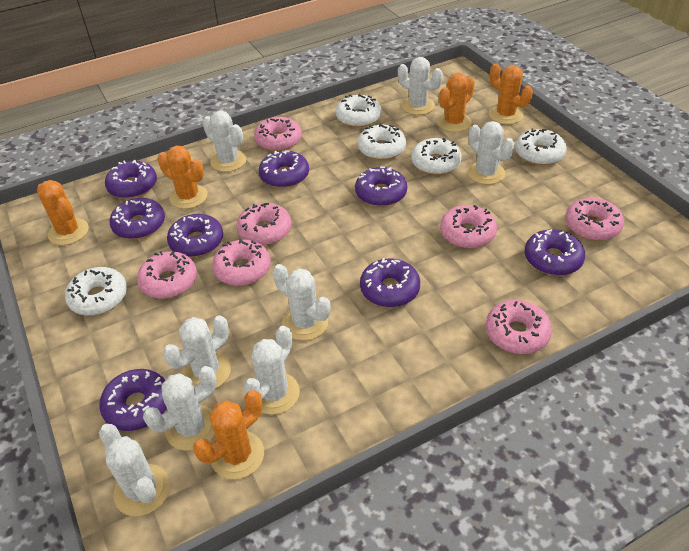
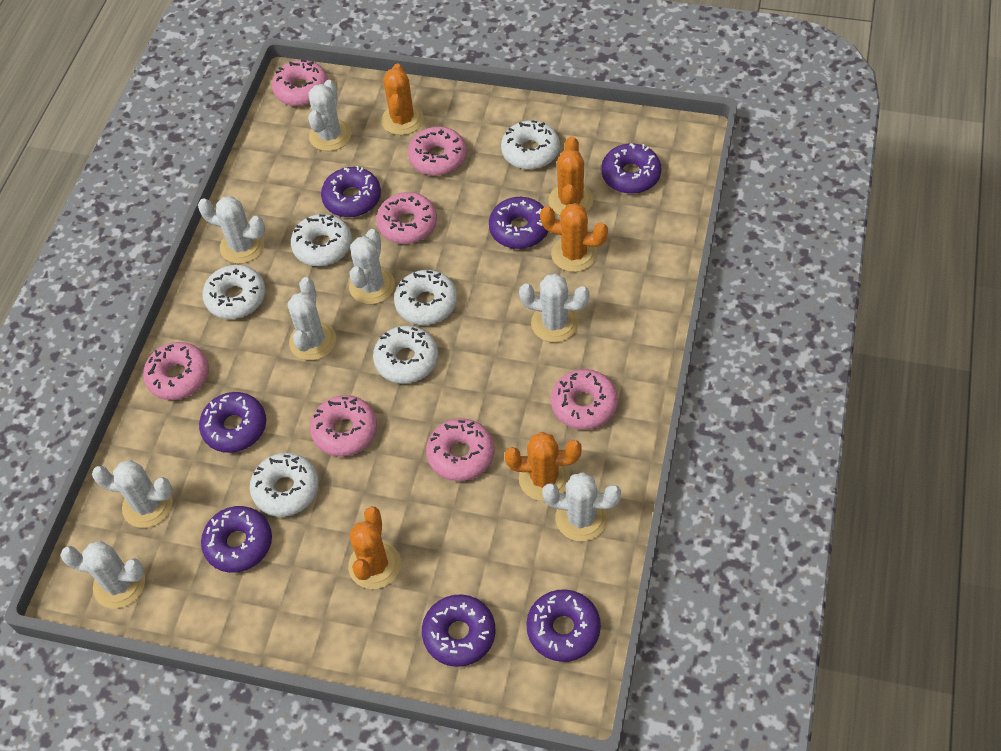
purple donut: 8 -> 7
white donut: 5 -> 6

